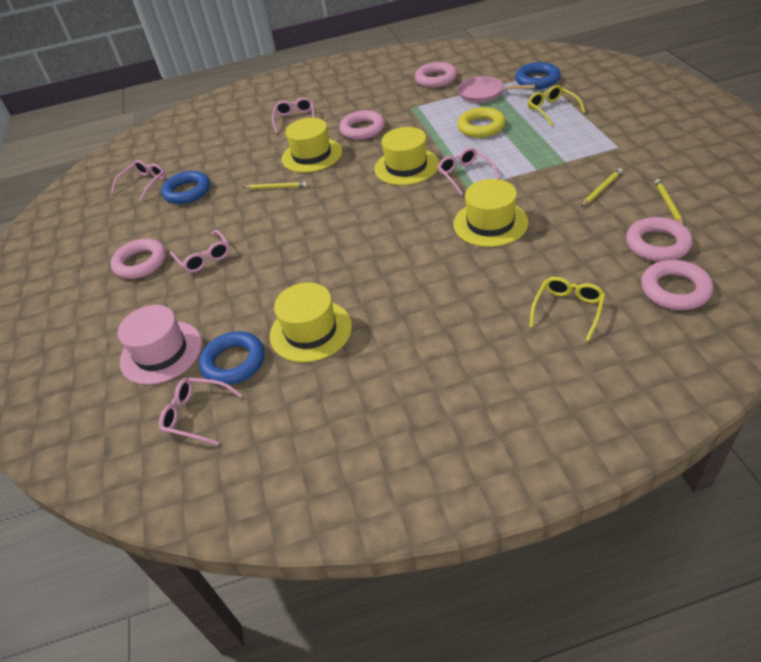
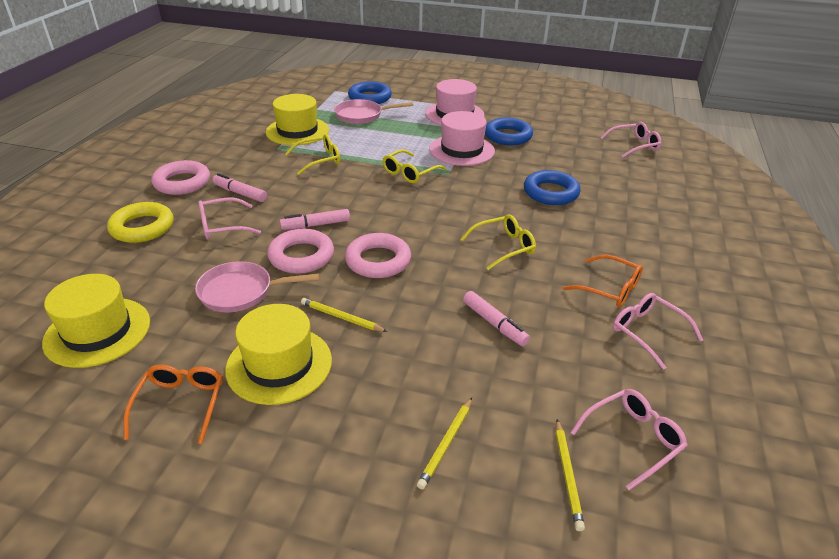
orange glasses: 0 -> 2
pink glasses: 5 -> 4
pink hat: 1 -> 2
pink marker: 0 -> 3
pink pan: 1 -> 2
pink ring: 5 -> 3
yellow glasses: 2 -> 3
yellow hat: 4 -> 3

